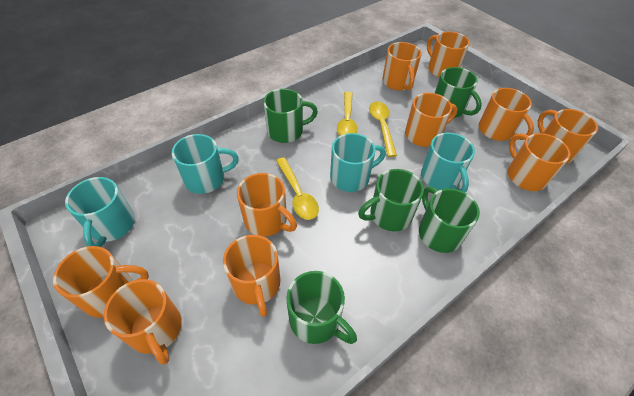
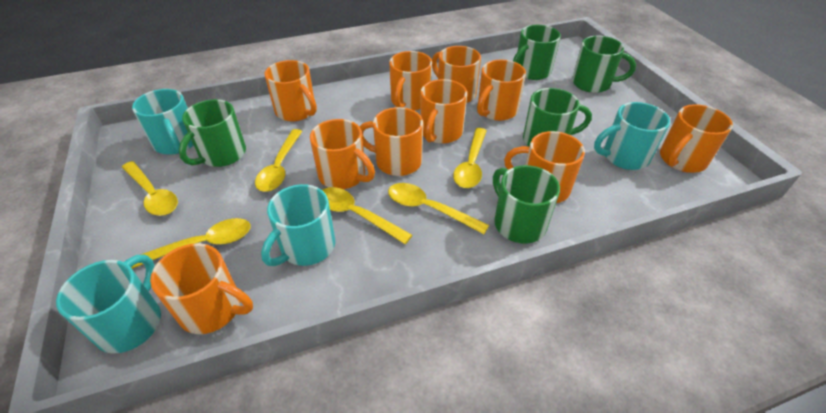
yellow spoon: 3 -> 6

